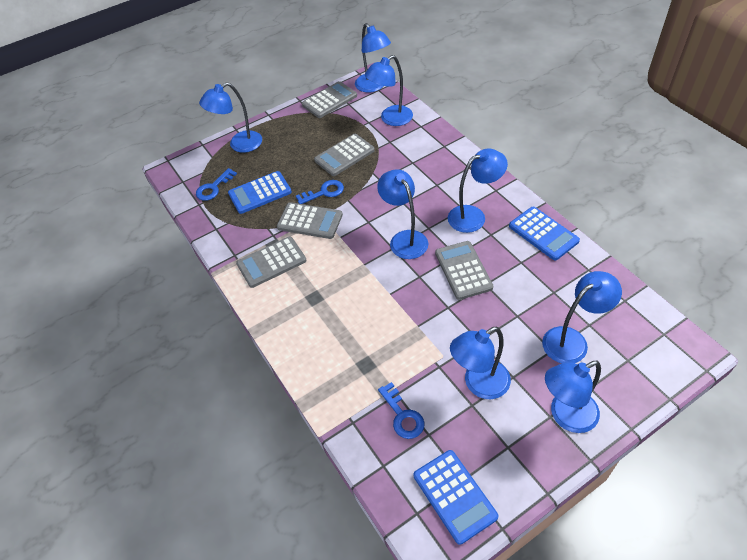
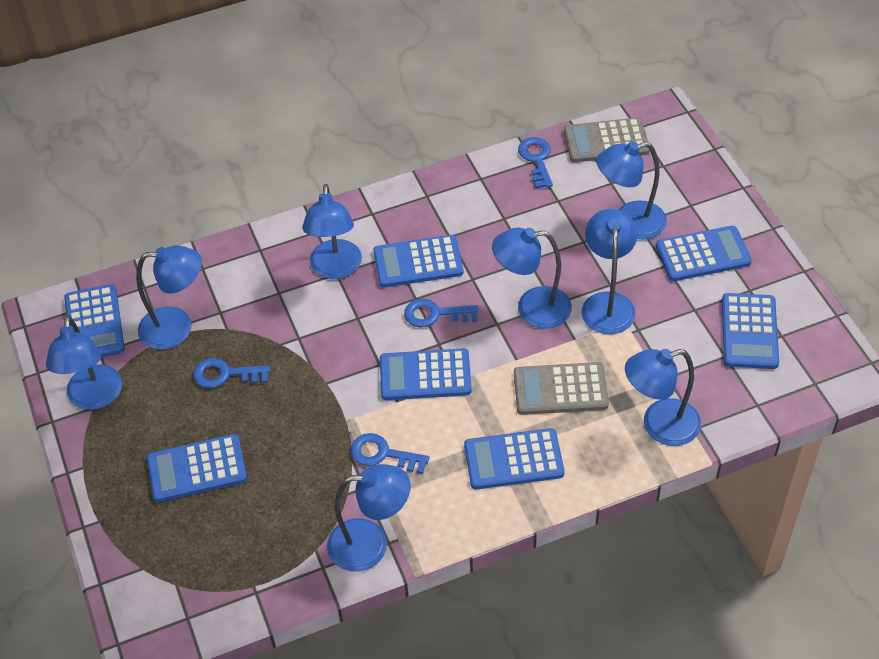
blue calculator: 3 -> 7
blue key: 3 -> 4
grey calculator: 5 -> 2

